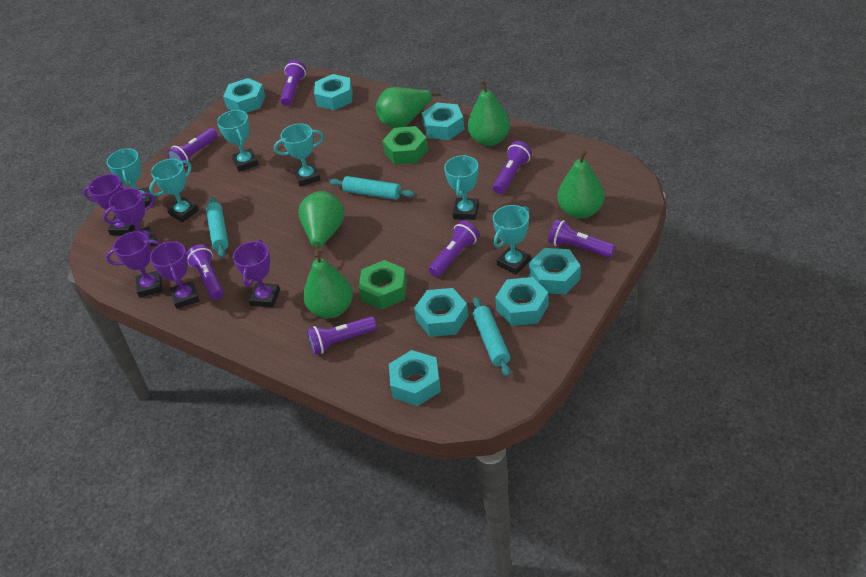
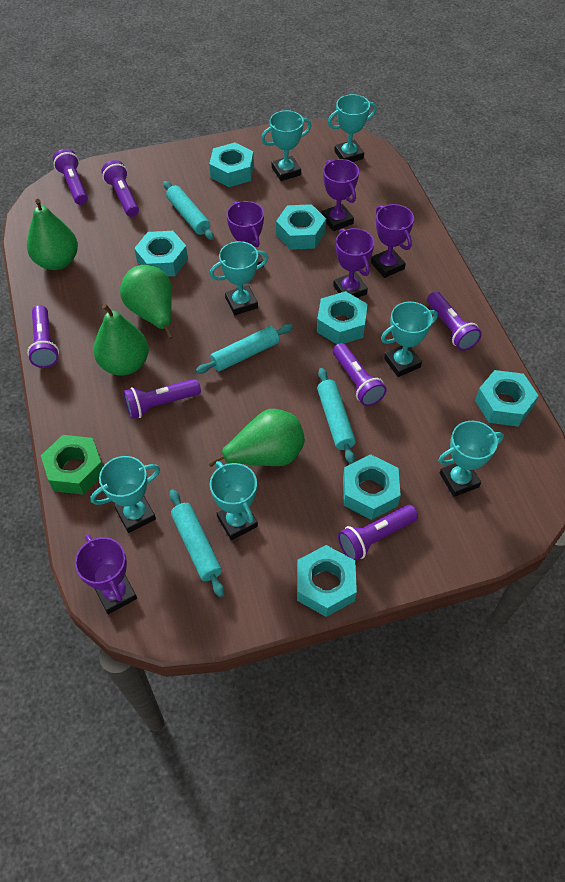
green nut: 2 -> 1
green pear: 5 -> 4
turquoise rolling pin: 3 -> 4
turquoise trophy: 6 -> 7

